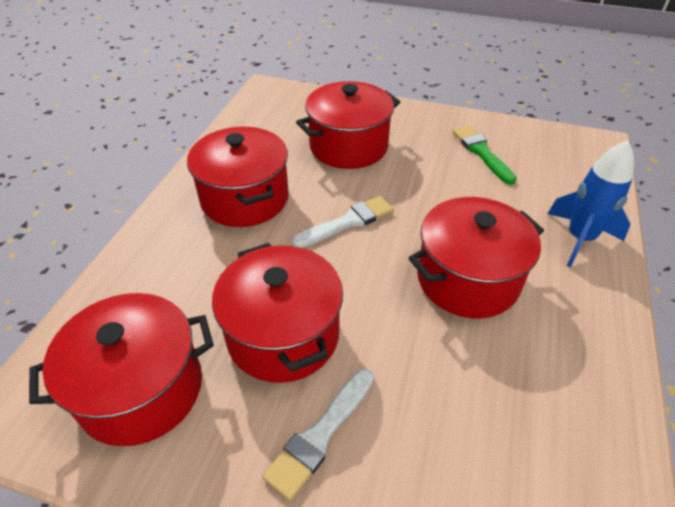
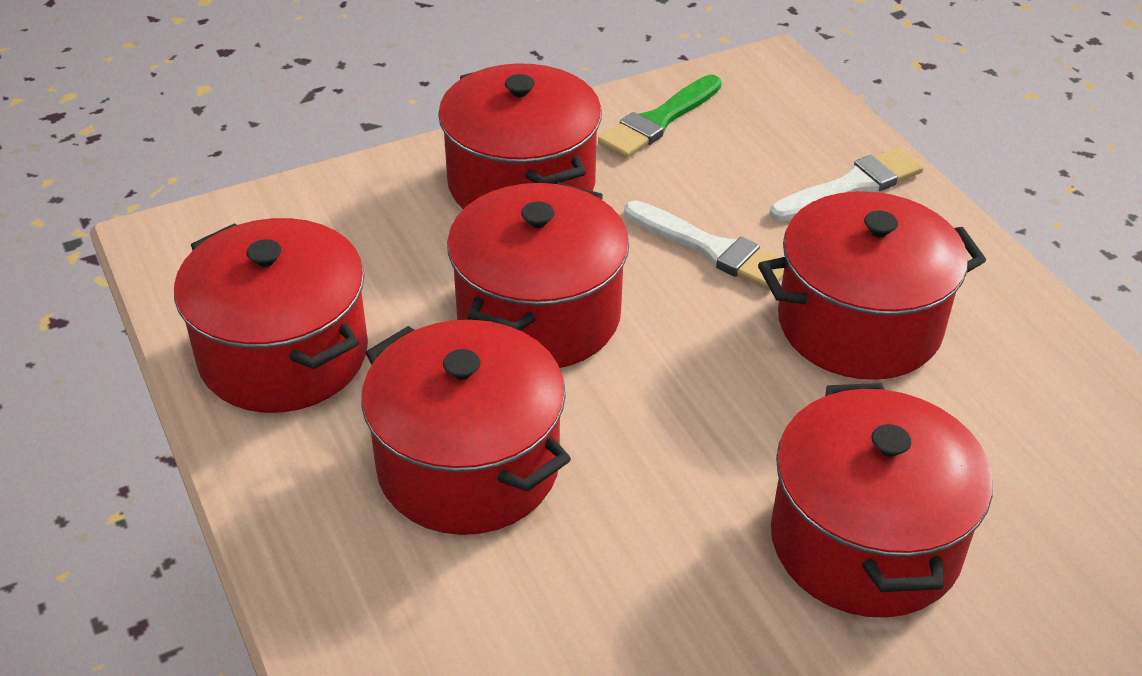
blue rocket: 1 -> 0
red pot: 5 -> 6

